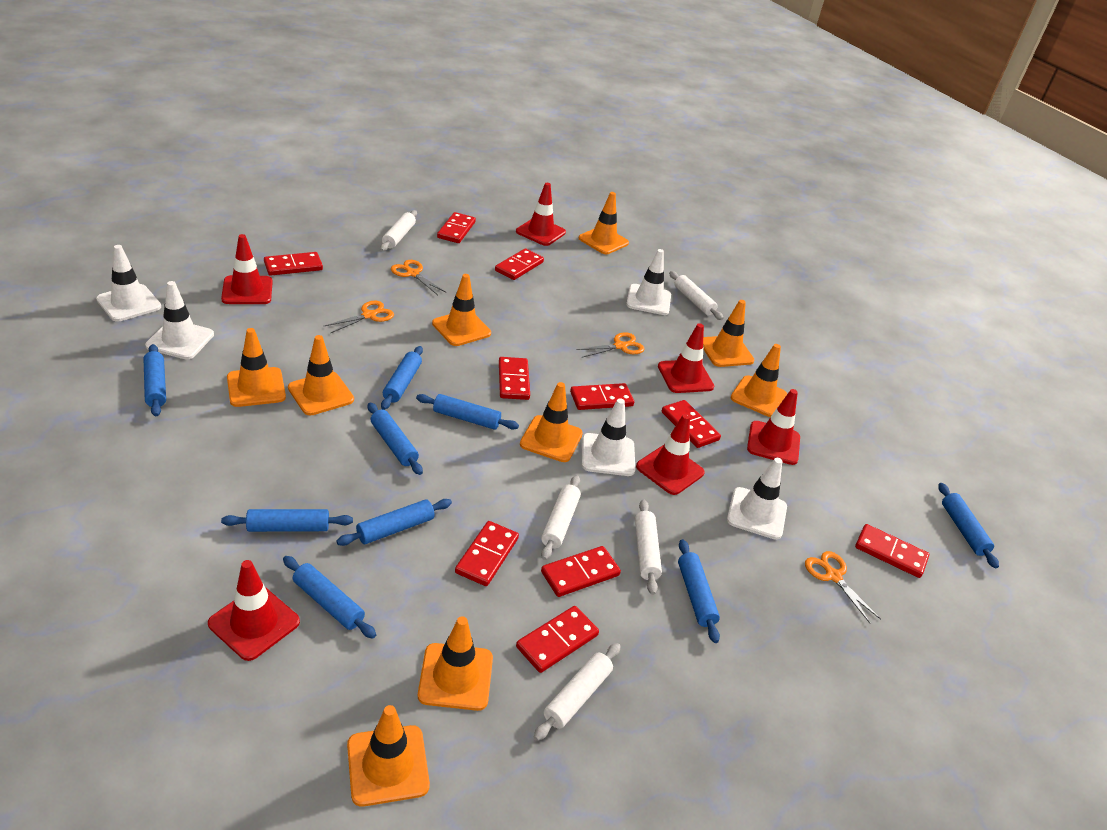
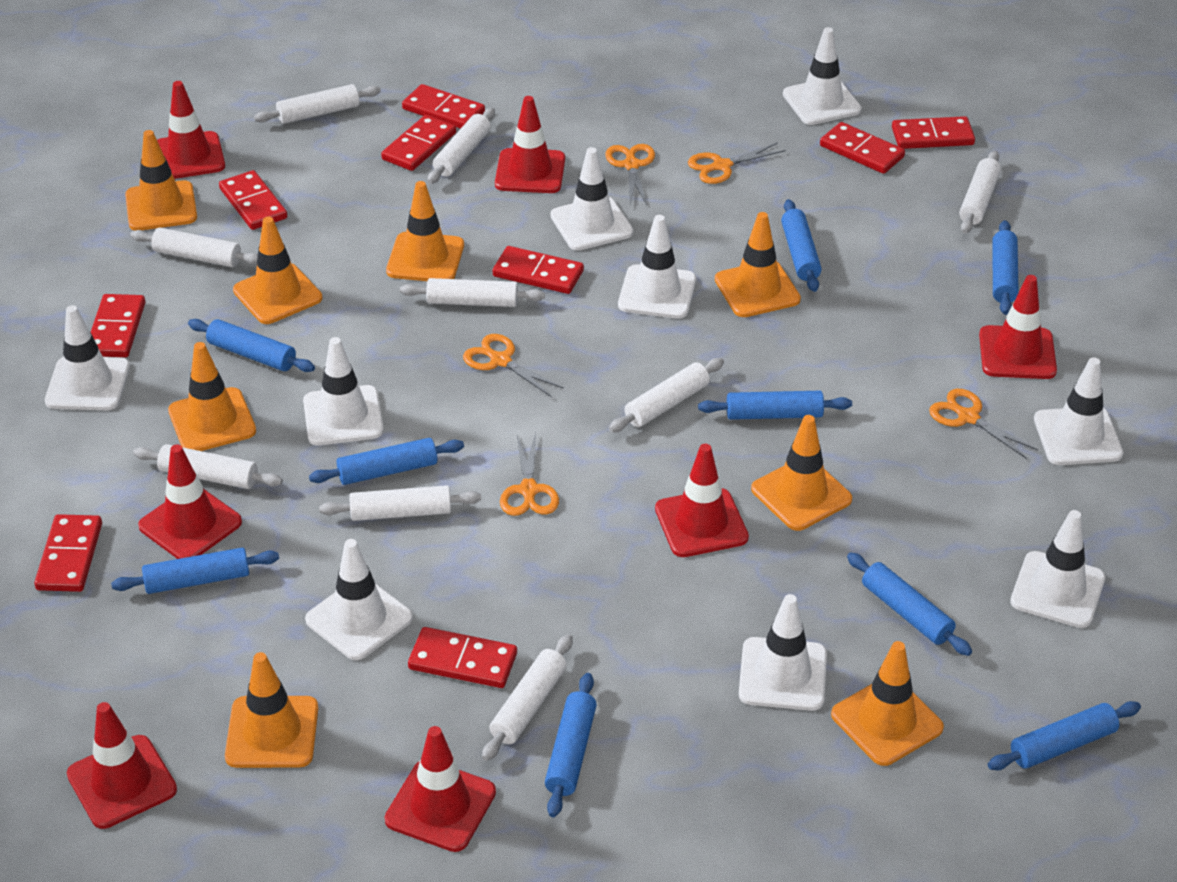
orange scissors: 4 -> 5
orange traffic cone: 9 -> 8
red domino: 10 -> 9
red traffic cone: 6 -> 7
white rolling pin: 5 -> 9
white traffic cone: 5 -> 9

